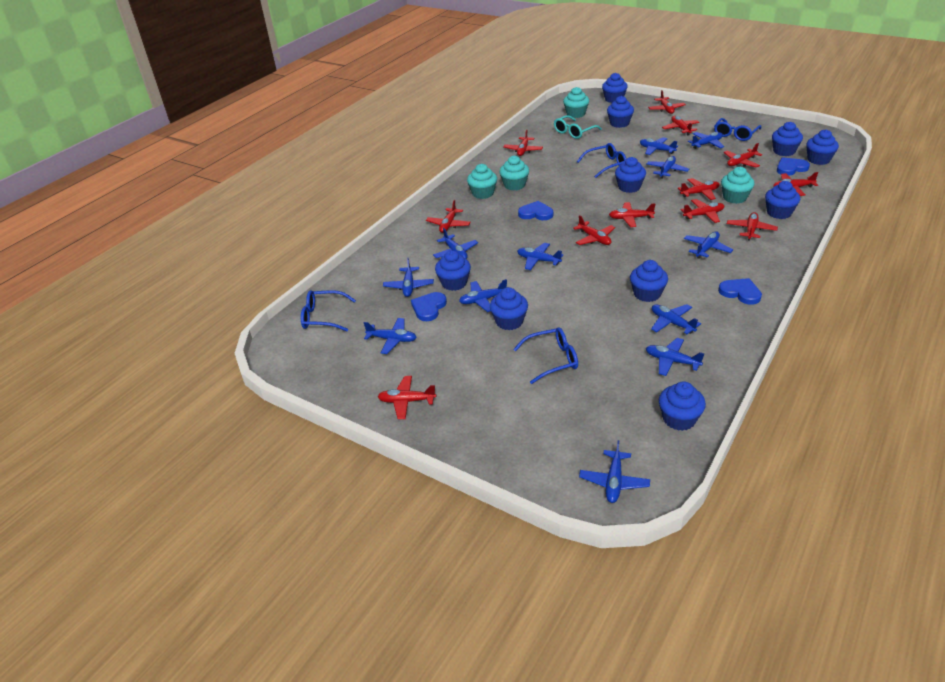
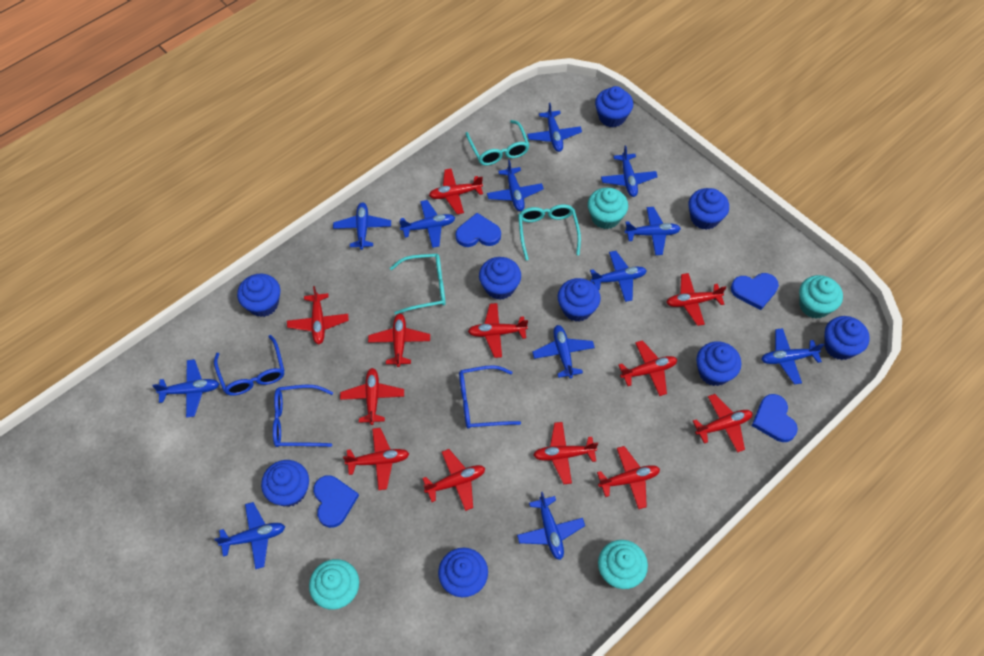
blue cupcake: 10 -> 9
blue glasses: 4 -> 3
turquoise glasses: 1 -> 3

